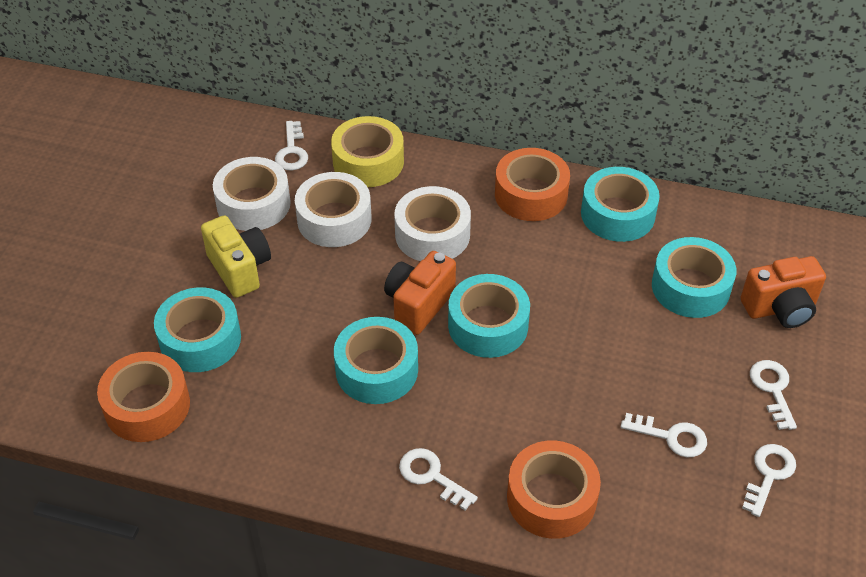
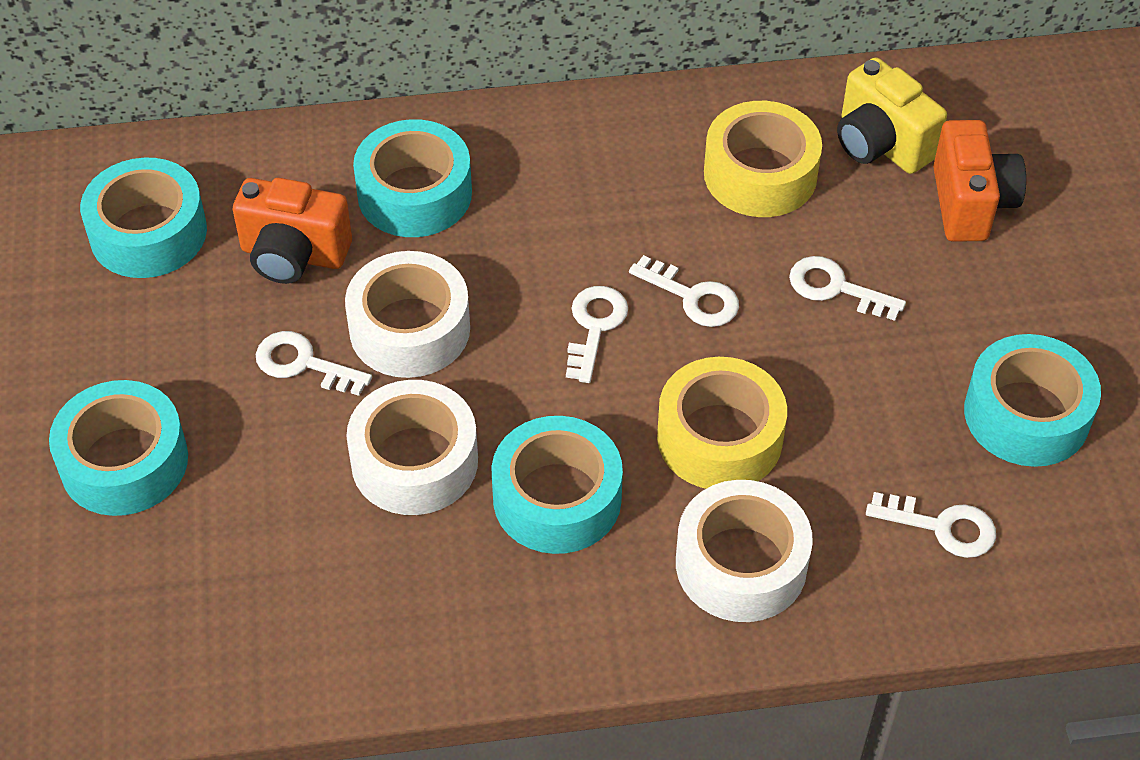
orange tape: 3 -> 0
yellow tape: 1 -> 2

